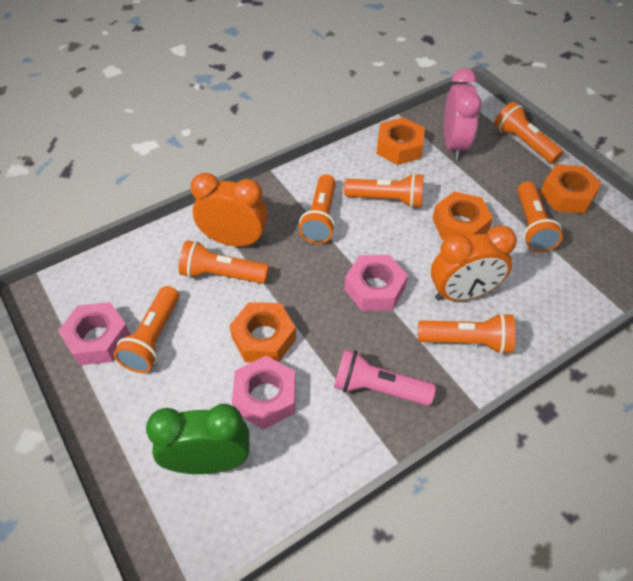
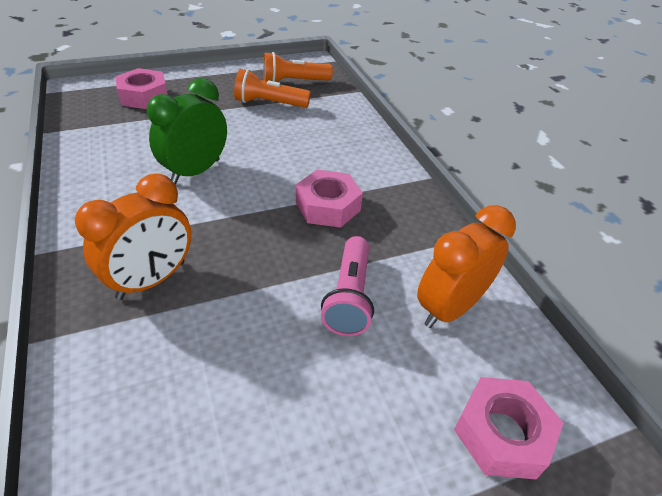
orange flashlight: 7 -> 2
orange nut: 4 -> 0
pink clock: 1 -> 0

